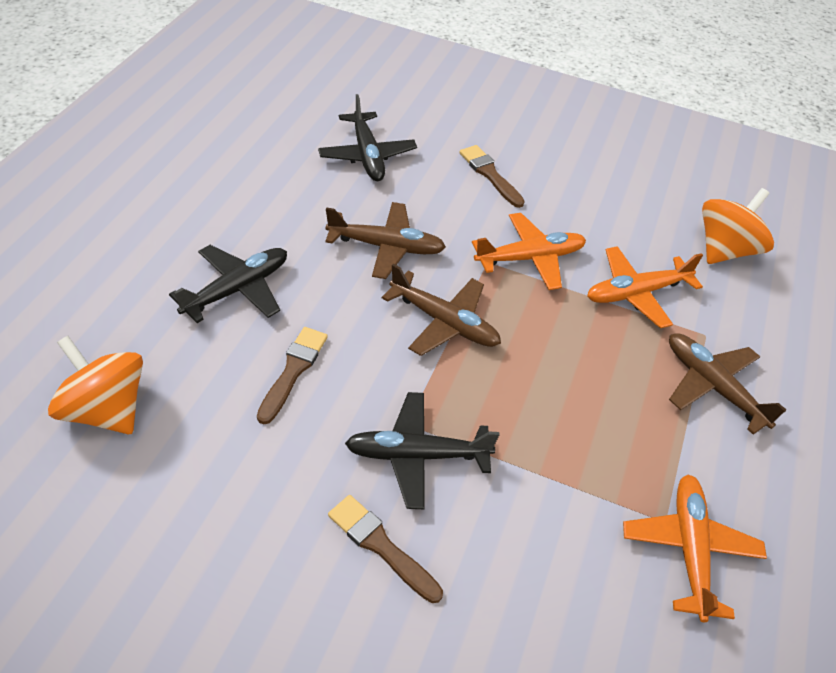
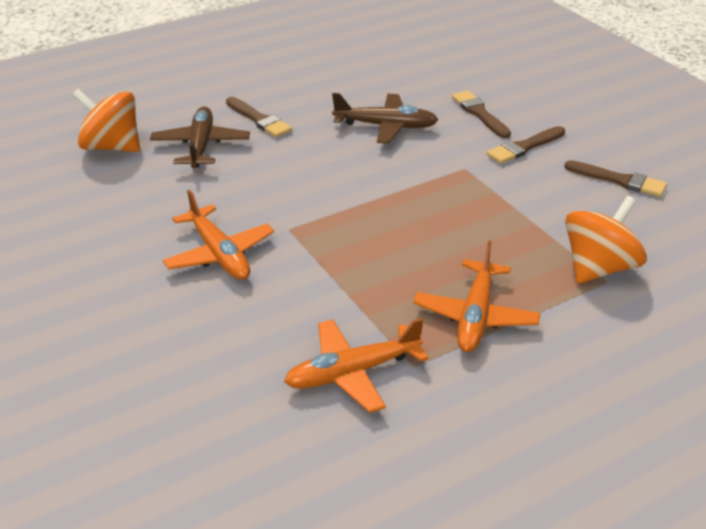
black plane: 3 -> 0
brown brush: 3 -> 4
brown plane: 3 -> 2

